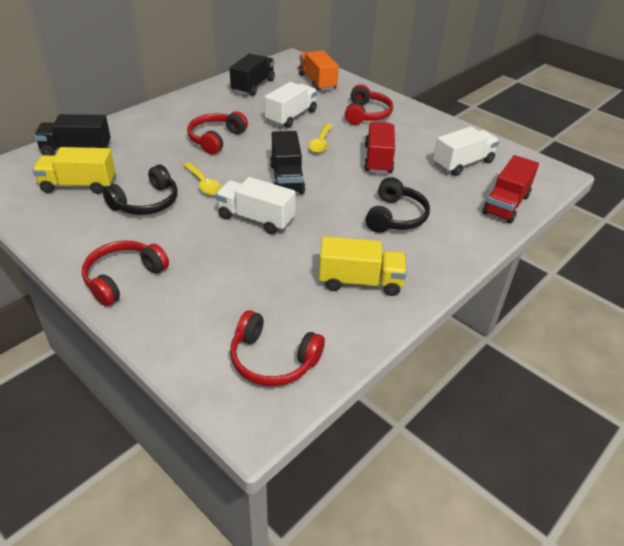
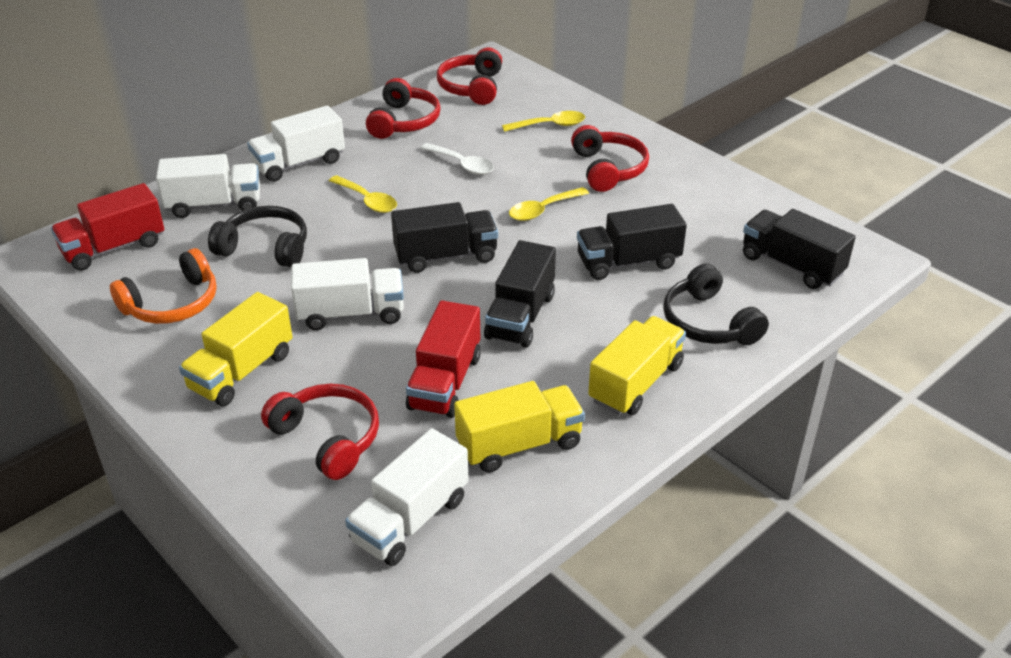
black truck: 3 -> 4
orange headphones: 0 -> 1
orange truck: 1 -> 0
white spoon: 0 -> 1
white truck: 3 -> 4
yellow spoon: 2 -> 3
yellow truck: 2 -> 3

